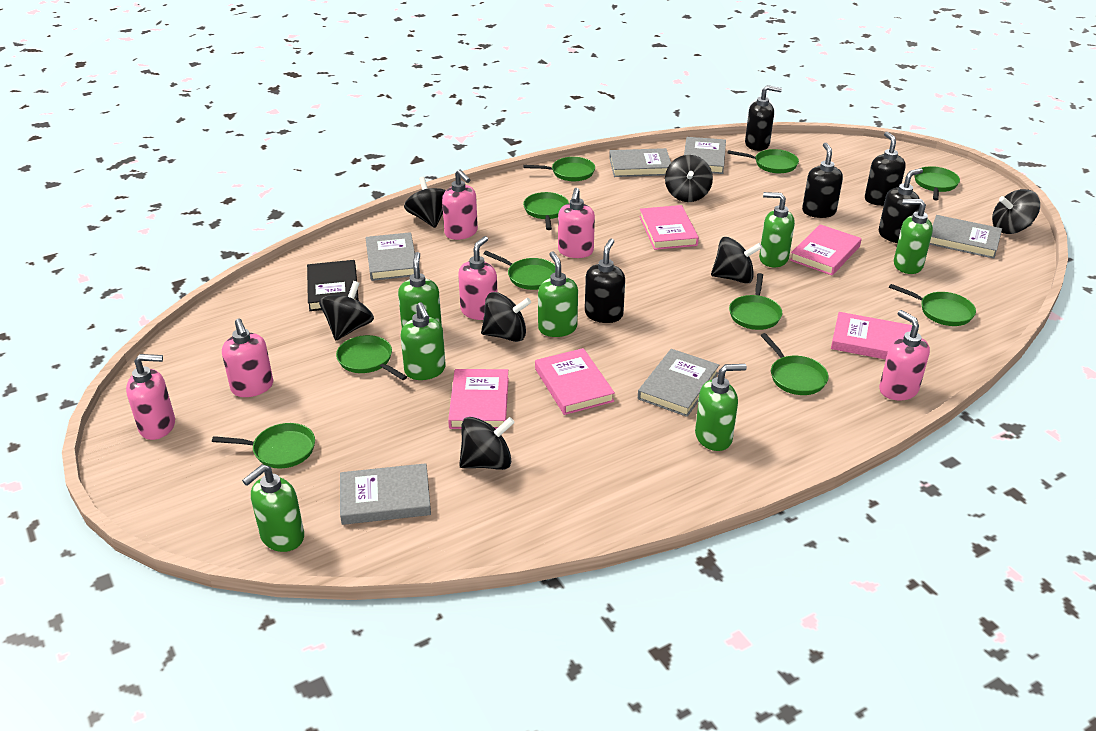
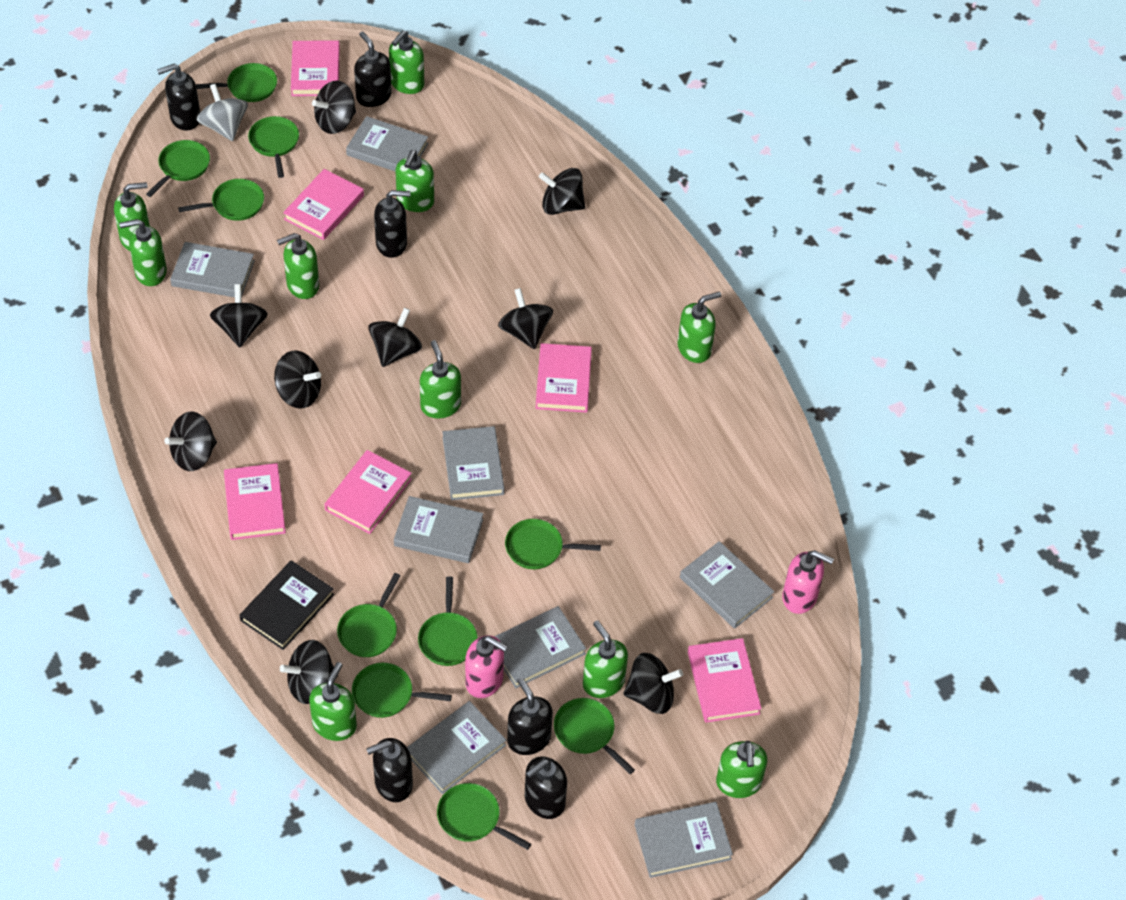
black soap dispenser: 5 -> 6
black spinning top: 7 -> 9
green soap dispenser: 7 -> 10
grey book: 6 -> 8
grey spinning top: 0 -> 1
pink book: 5 -> 6
pink soap dispenser: 6 -> 2

